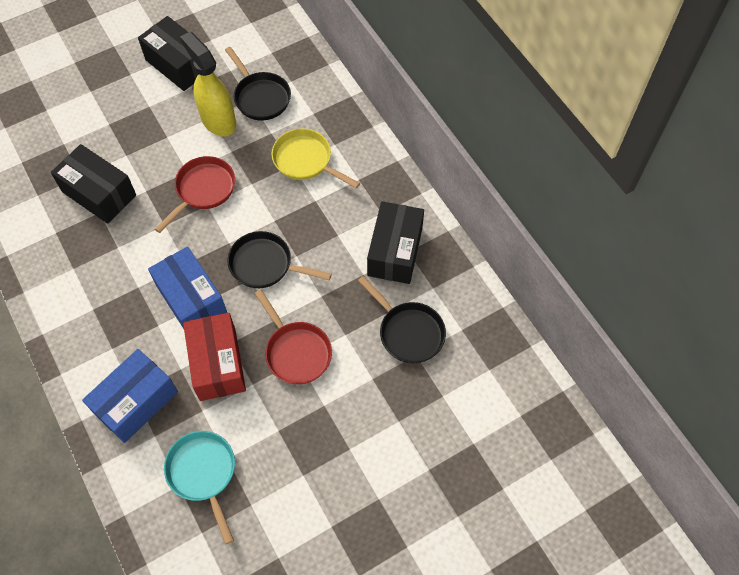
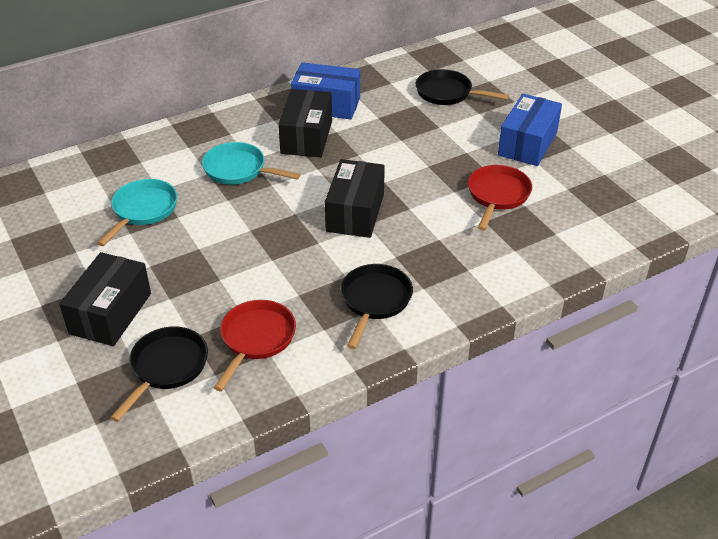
red box: 1 -> 0
turquoise pan: 1 -> 2
yellow pan: 1 -> 0
yellow spray bottle: 1 -> 0

